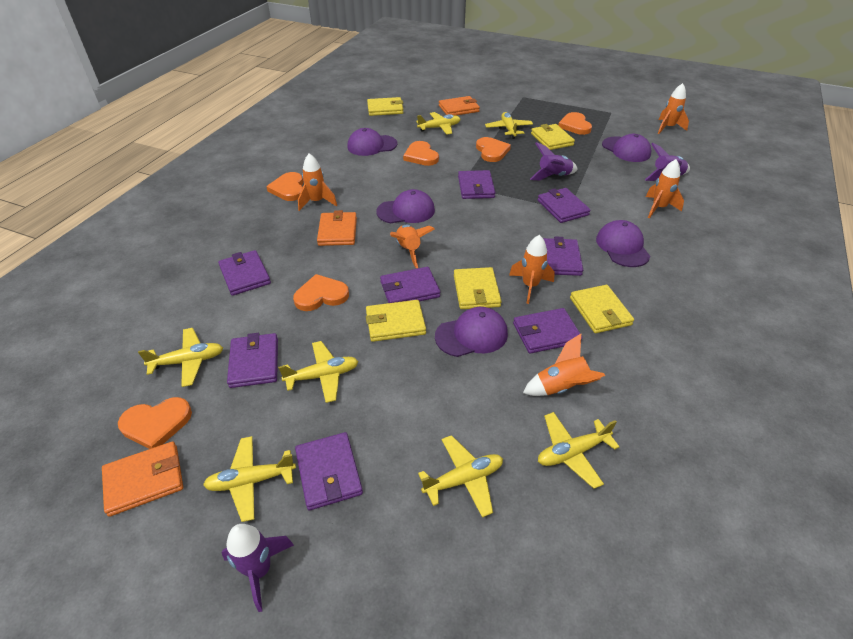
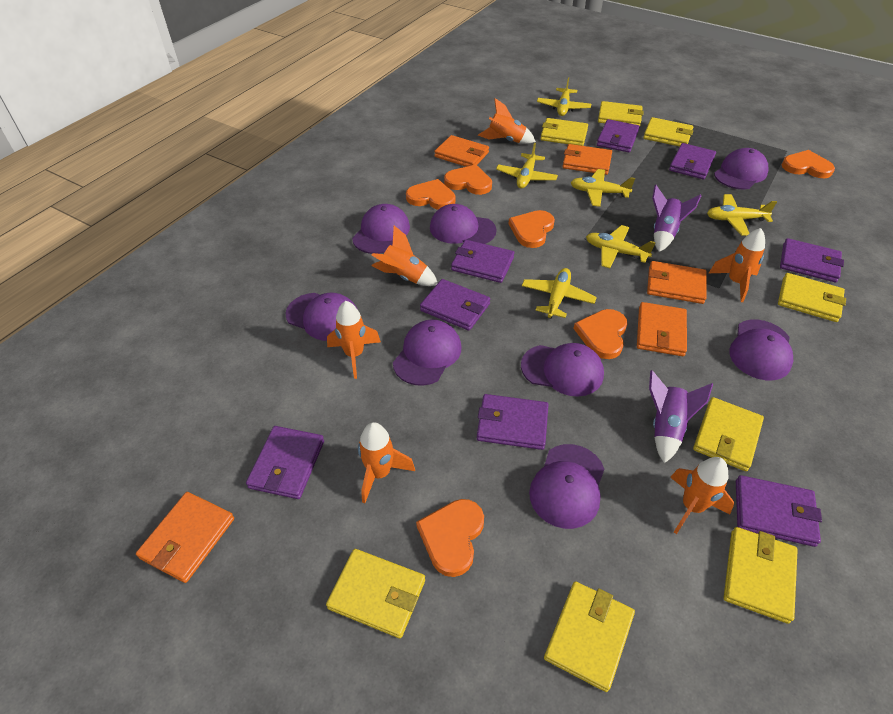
orange wallet: 3 -> 5
purple cap: 5 -> 8
purple rocket: 3 -> 2
yellow plane: 7 -> 6
yellow wallet: 5 -> 8

